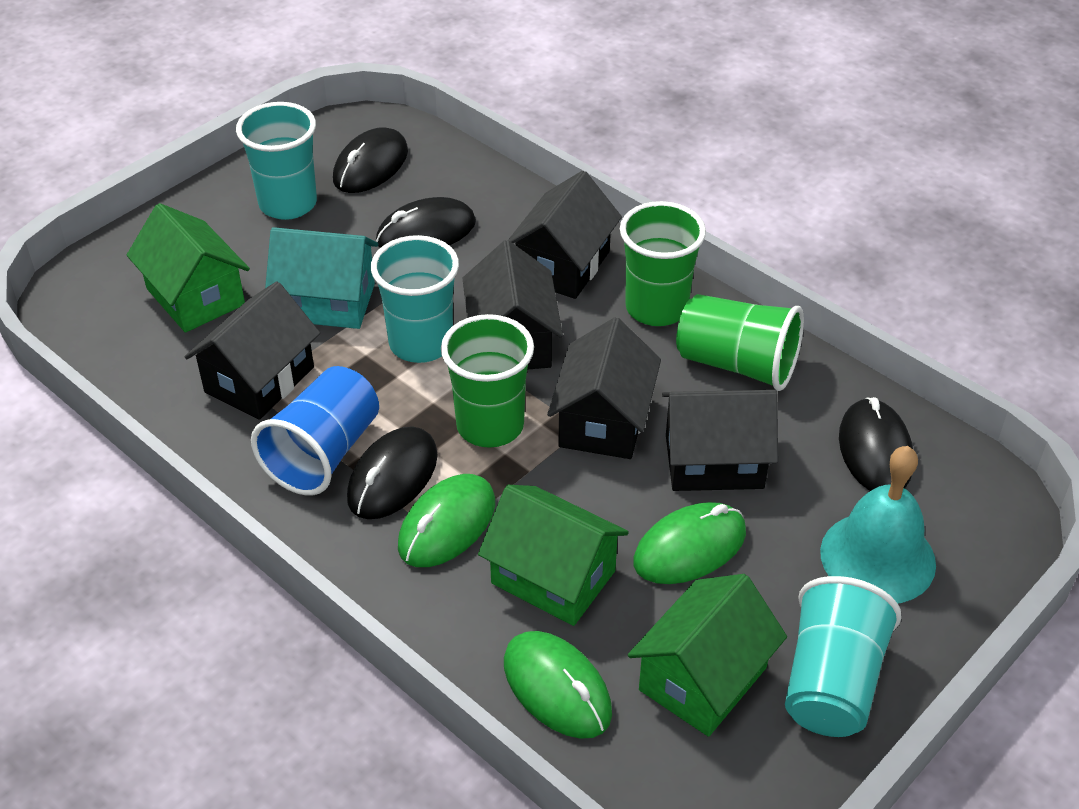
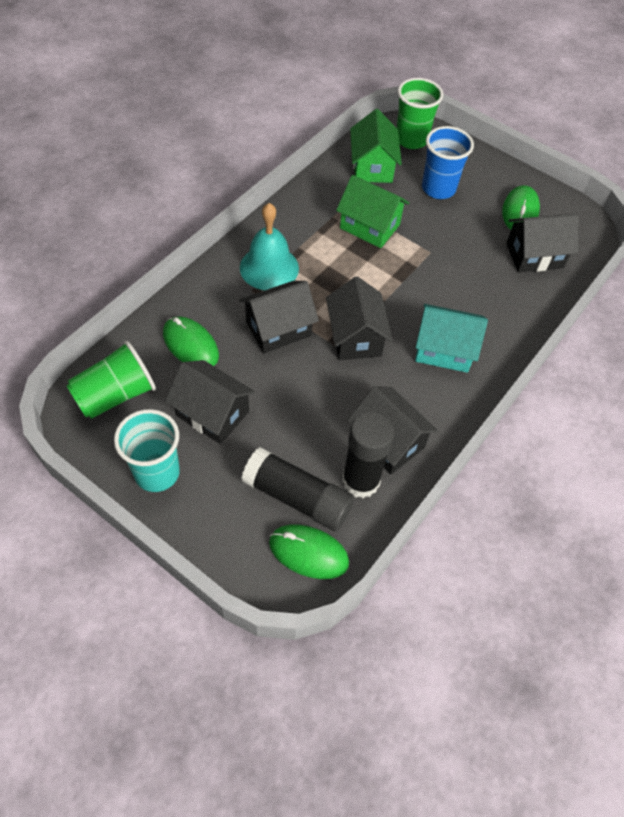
black glue stick: 0 -> 2
black mouse: 4 -> 0
green cup: 3 -> 2
green house: 3 -> 2
turquoise cup: 3 -> 1

